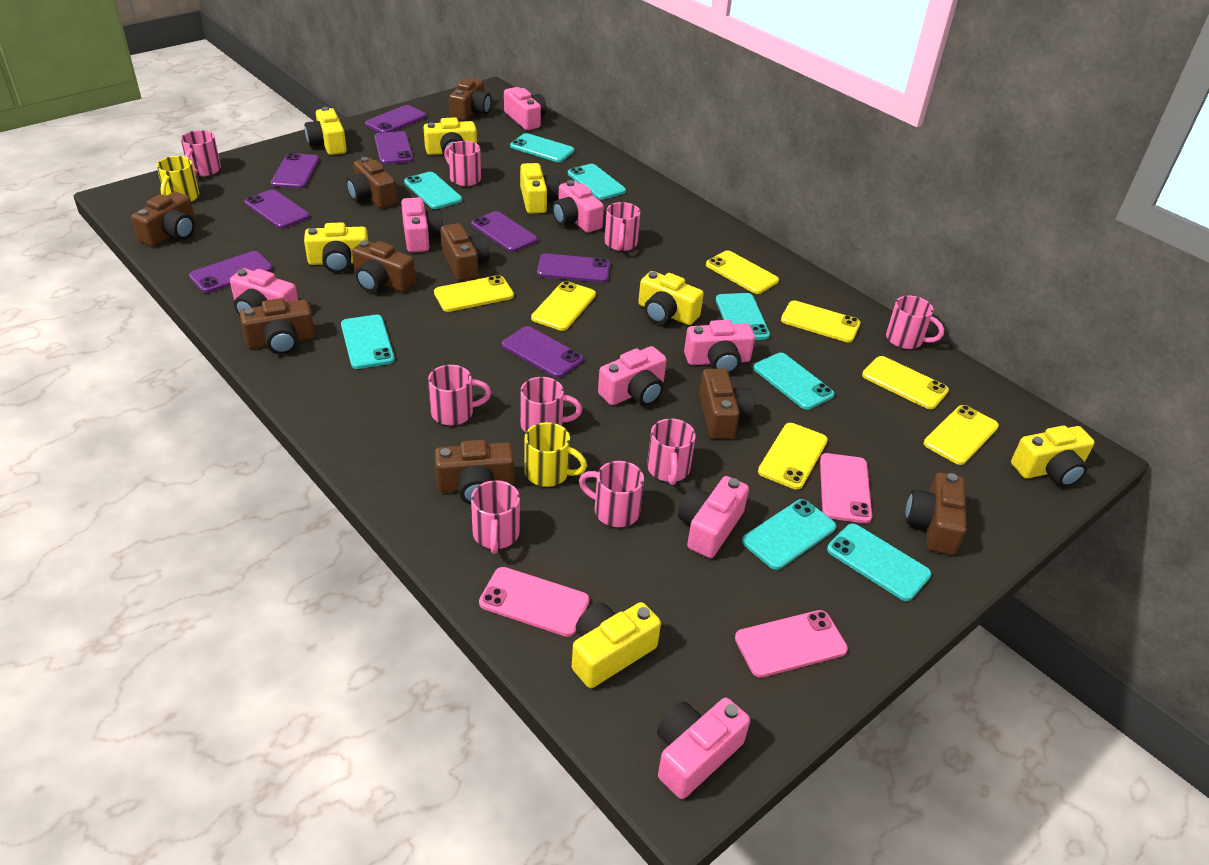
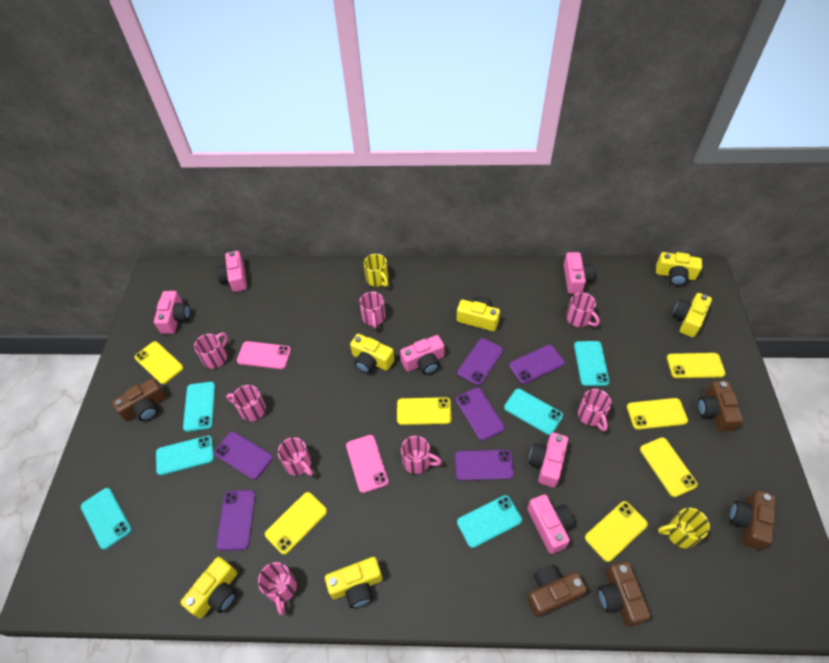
brown camera: 9 -> 5
pink camera: 8 -> 6
pink mug: 9 -> 8
pink phone: 3 -> 2
purple phone: 8 -> 6
turquoise phone: 8 -> 6
yellow camera: 7 -> 6

